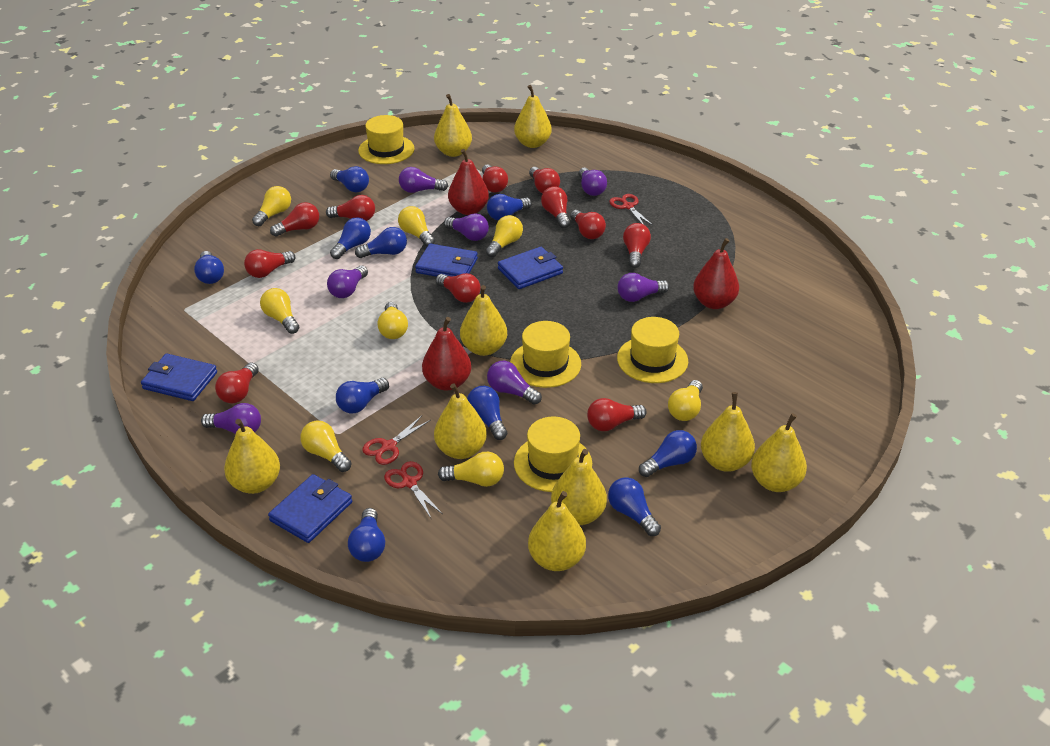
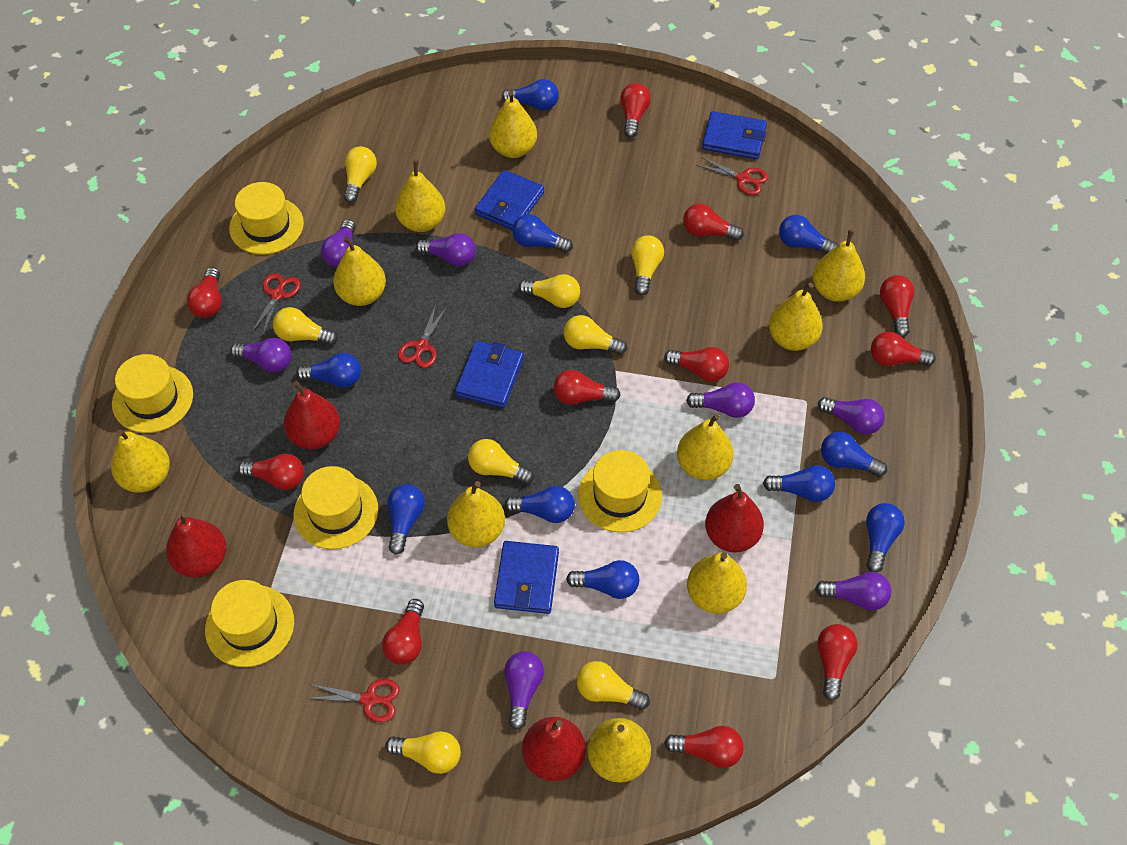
red pear: 3 -> 4
red scissors: 3 -> 4
yellow hat: 4 -> 5
yellow pear: 9 -> 10

